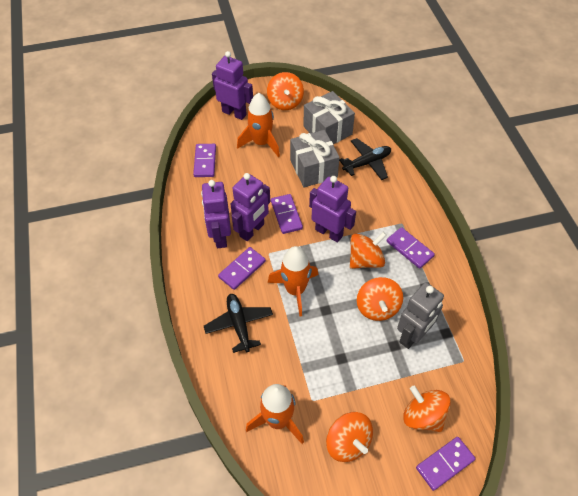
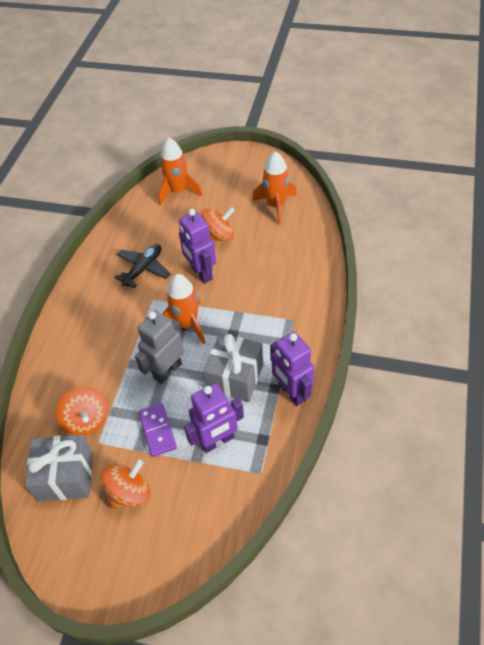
black plane: 2 -> 1
orange spinning top: 5 -> 3
purple domino: 5 -> 1
purple robot: 4 -> 3

